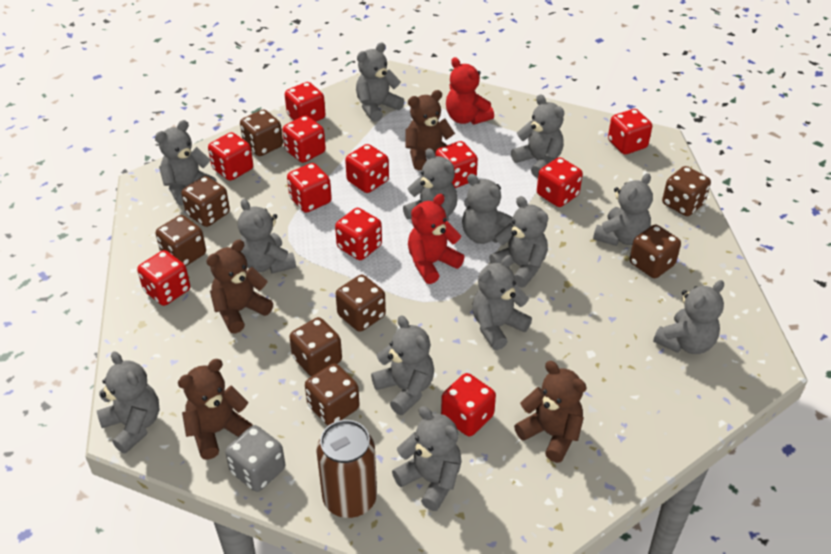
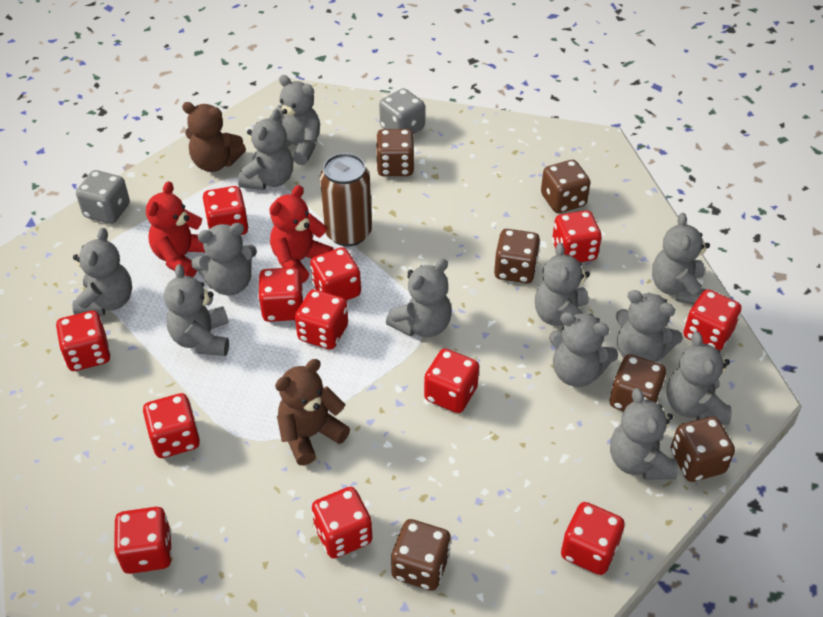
brown dice: 8 -> 6
brown teddy bear: 4 -> 2
grey dice: 1 -> 2
grey teddy bear: 13 -> 12
red dice: 11 -> 12

